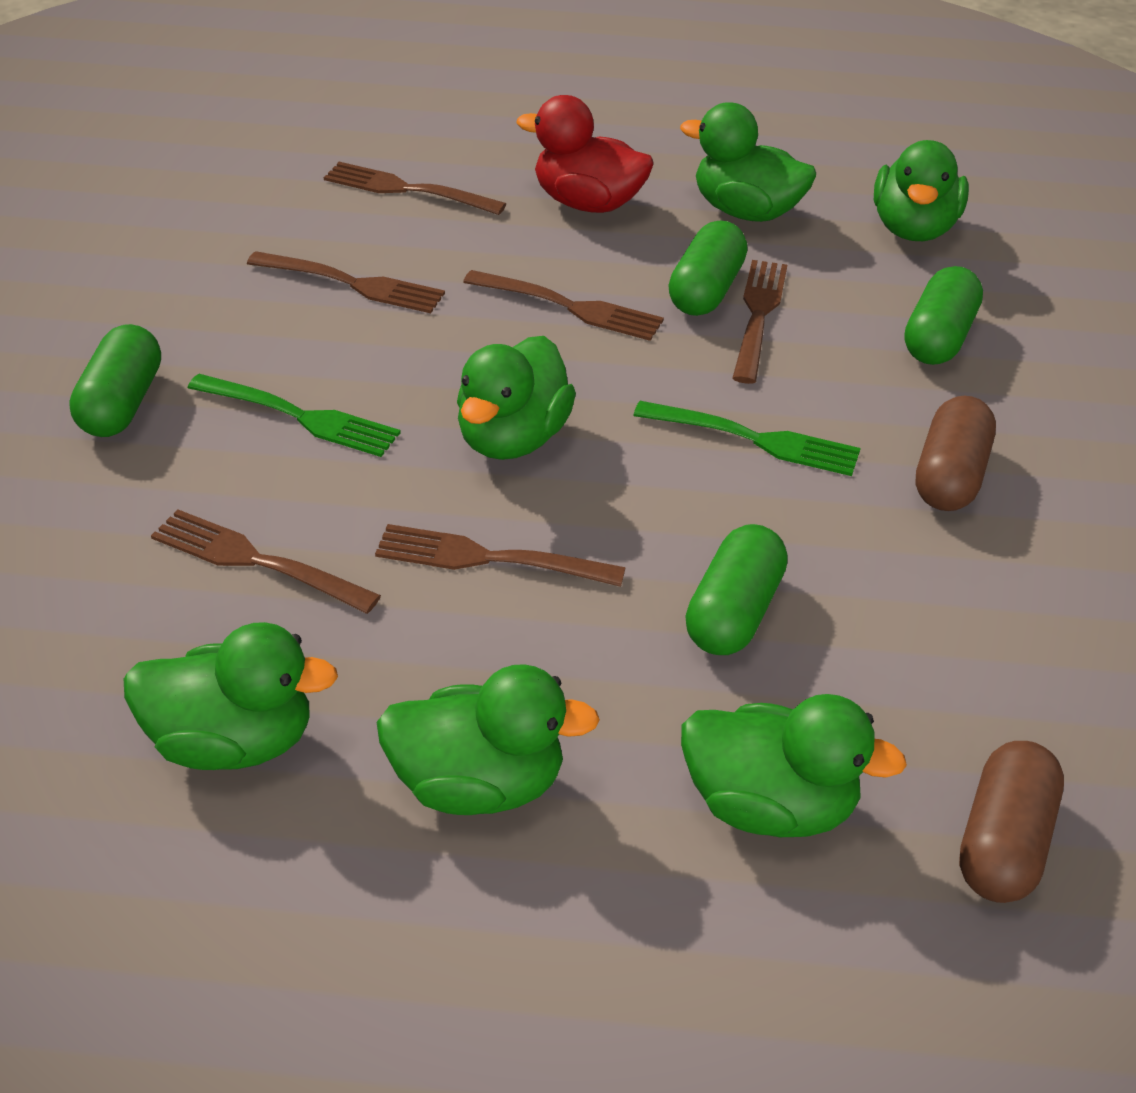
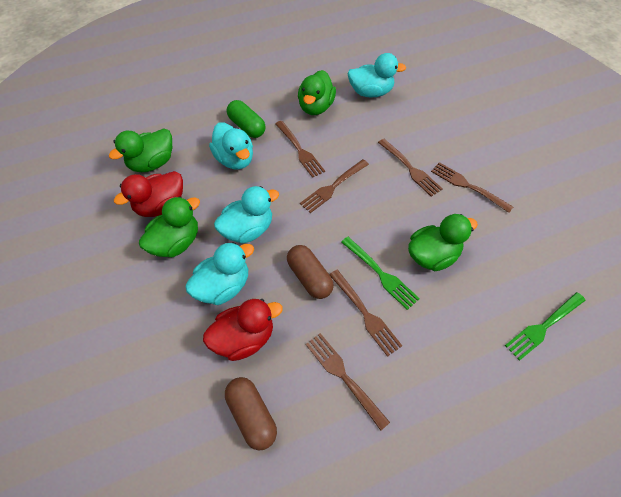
green capsule: 4 -> 1
green duck: 6 -> 4
red duck: 1 -> 2
turquoise duck: 0 -> 4

